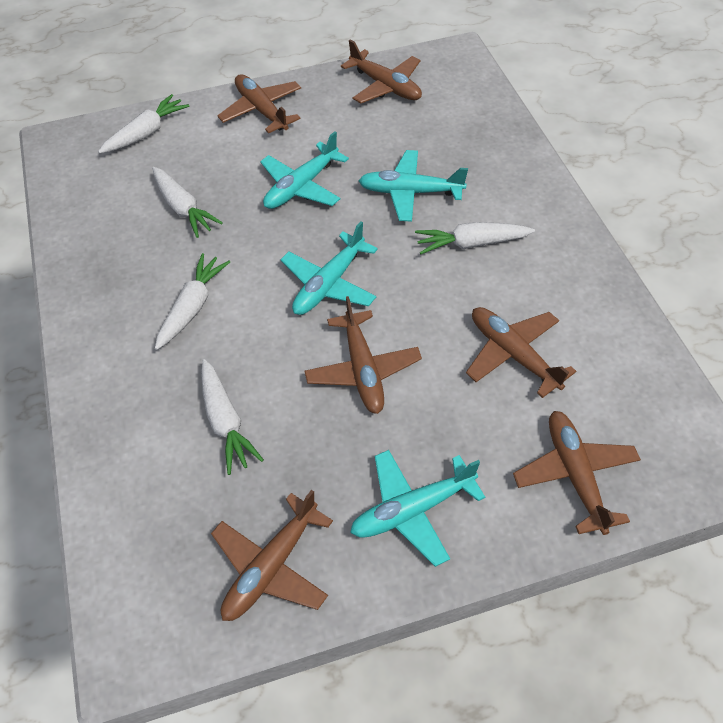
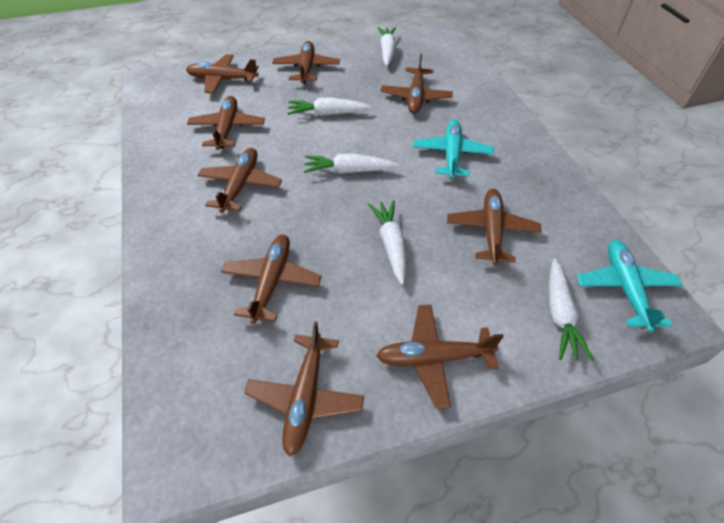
brown plane: 6 -> 9
turquoise plane: 4 -> 2

